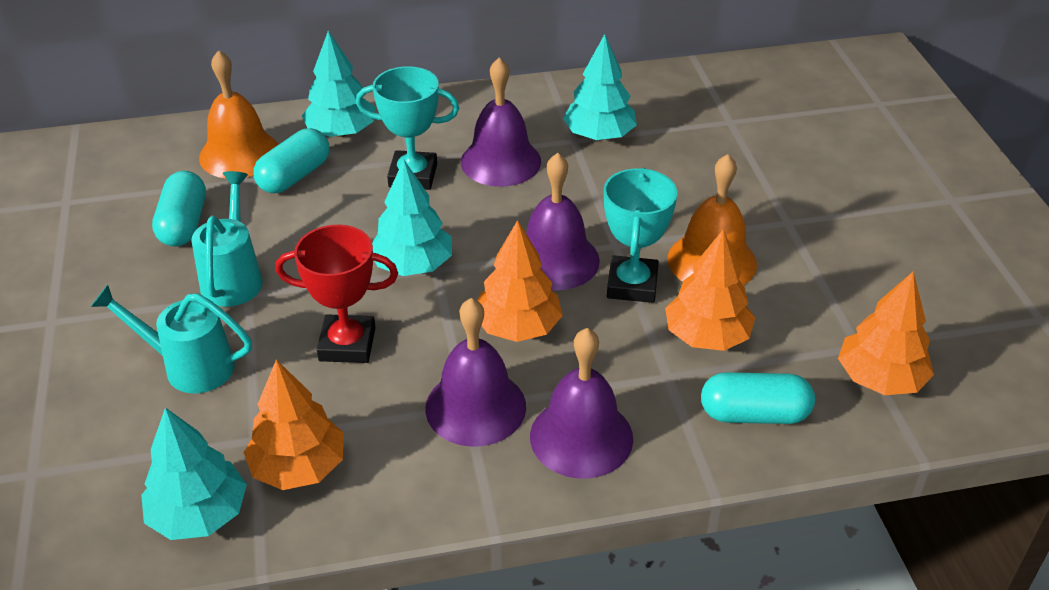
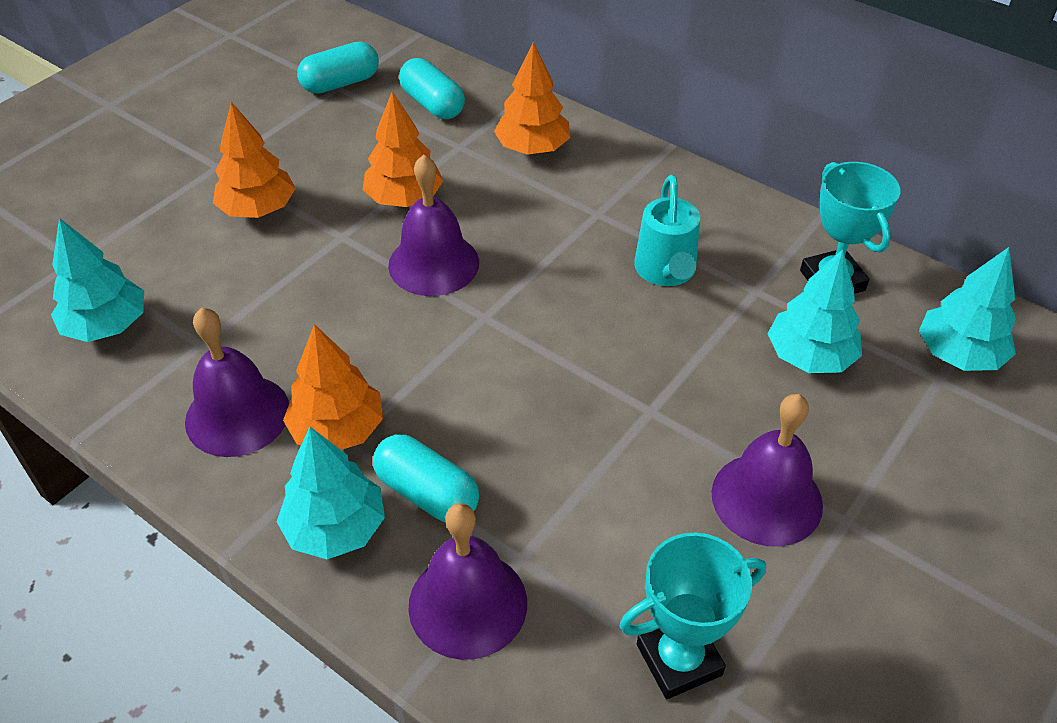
orange bell: 2 -> 0
red trophy: 1 -> 0
turquoise watering can: 2 -> 1

